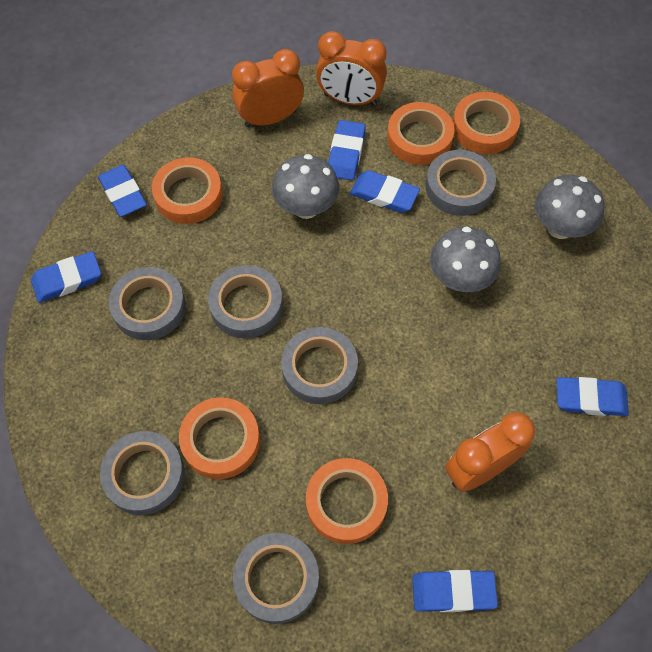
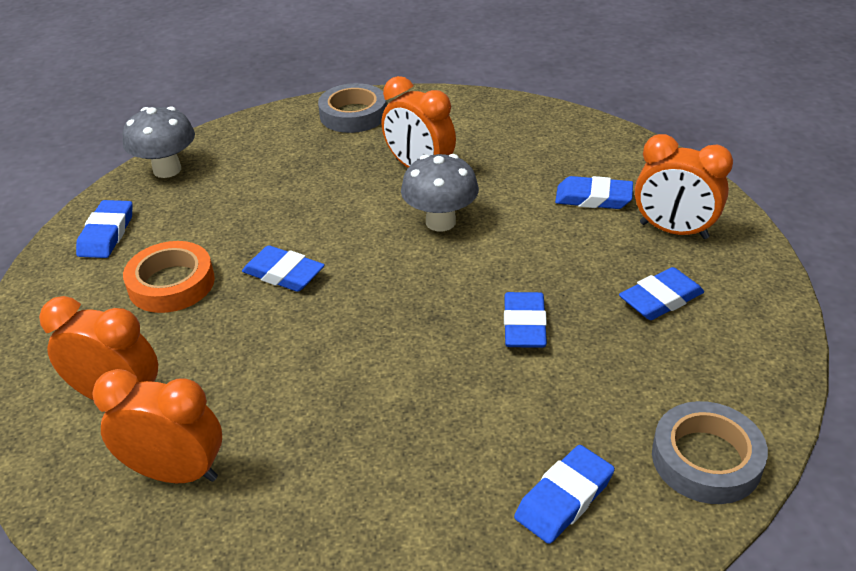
grey mushroom: 3 -> 2
grey tape: 6 -> 2
orange clock: 3 -> 4
orange tape: 5 -> 1

